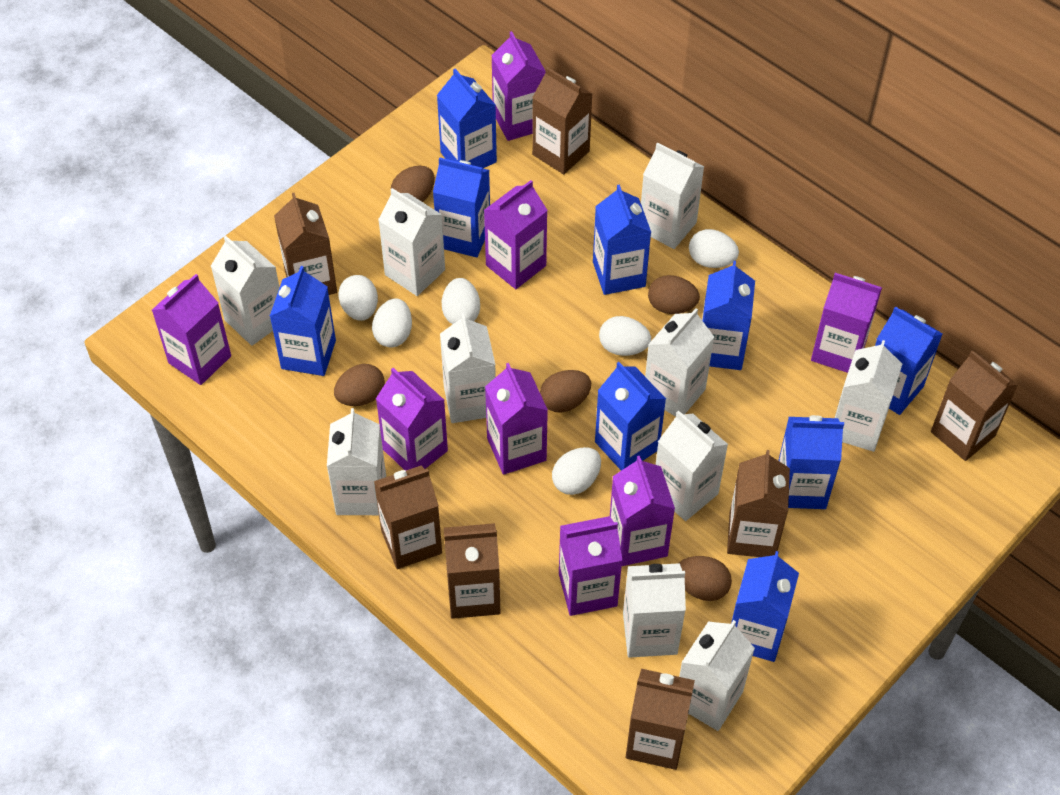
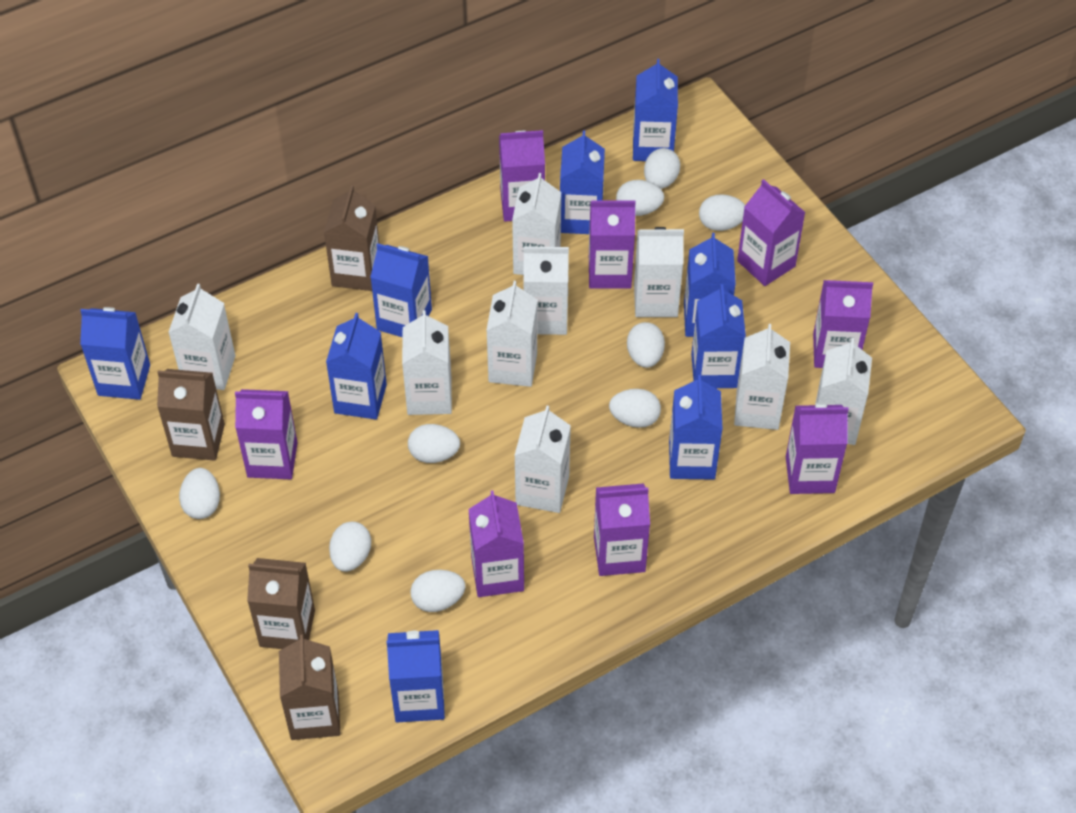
brown carton: 7 -> 4
brown egg: 5 -> 0
white carton: 10 -> 9
white egg: 6 -> 9

